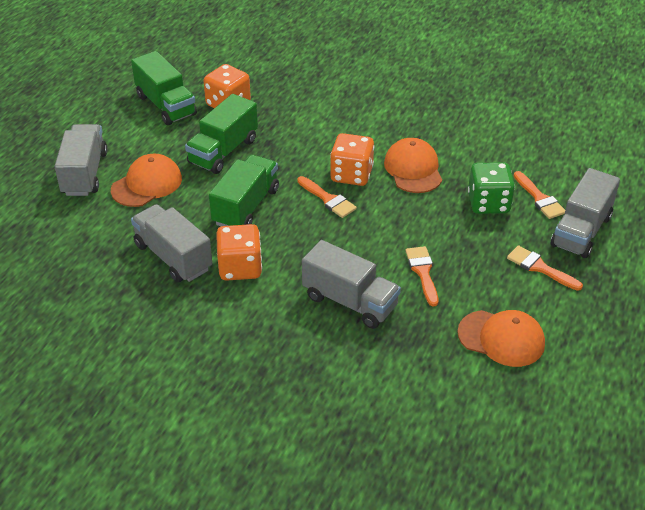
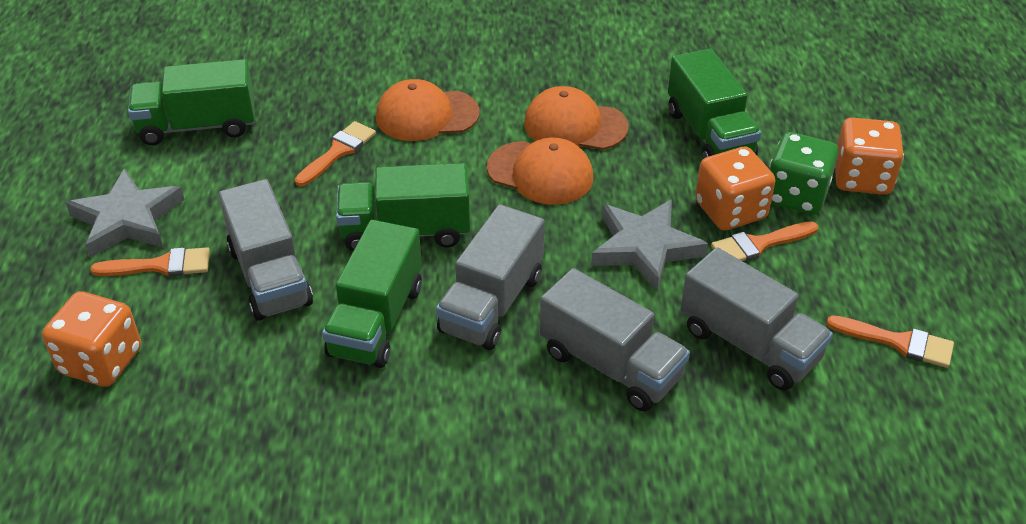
green truck: 3 -> 4
grey star: 0 -> 2

